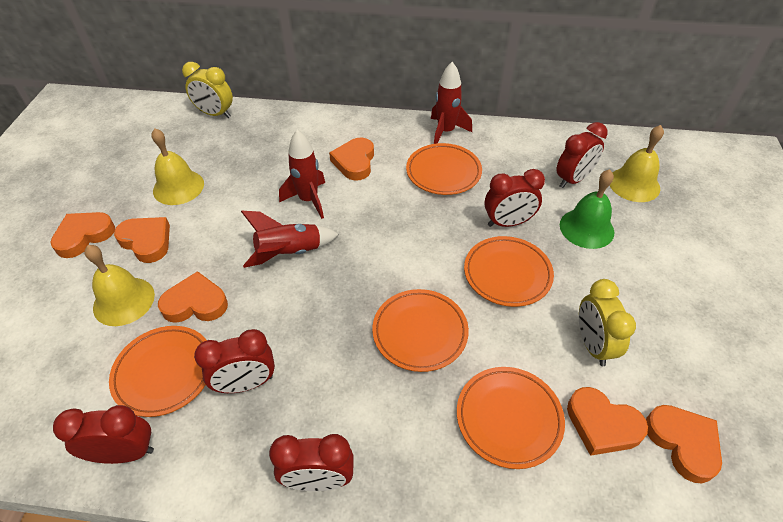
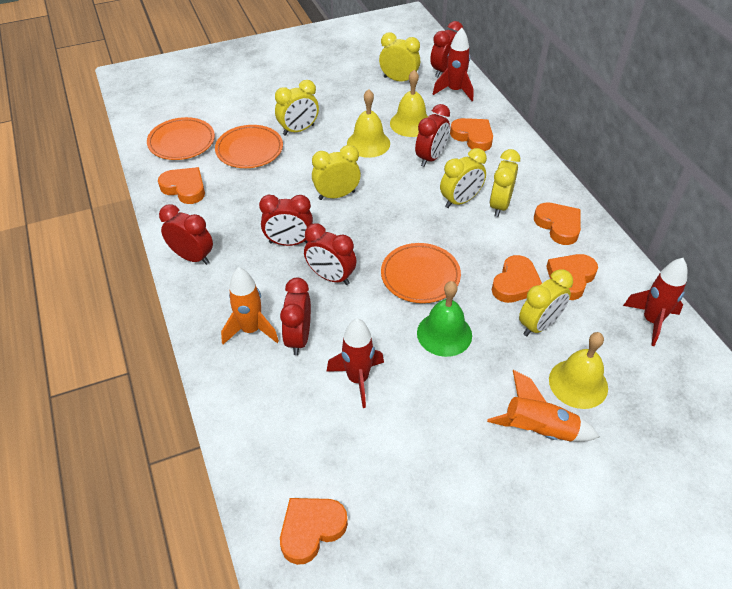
orange plate: 5 -> 3
orange rocket: 0 -> 2
red clock: 5 -> 6
yellow clock: 2 -> 6

